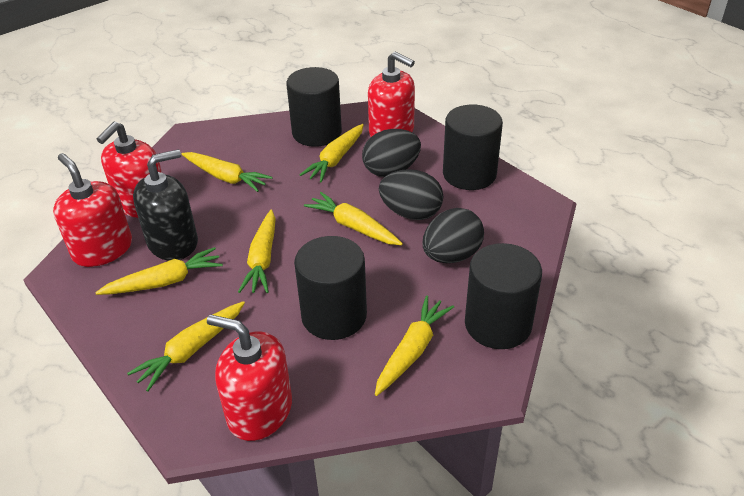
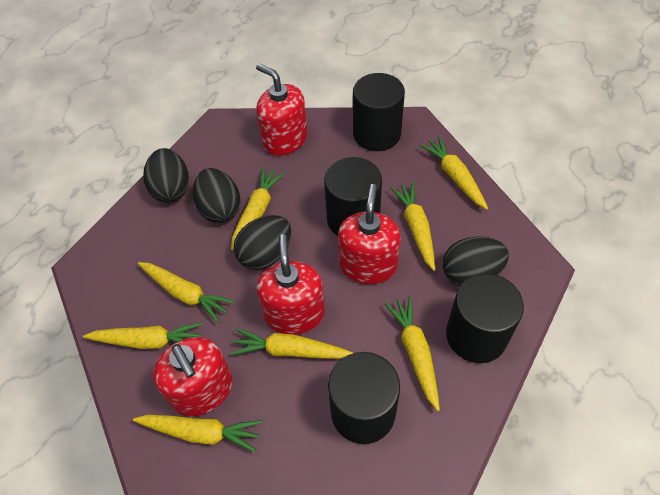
black egg: 3 -> 4
black soap dispenser: 1 -> 0
yellow carrot: 7 -> 8

